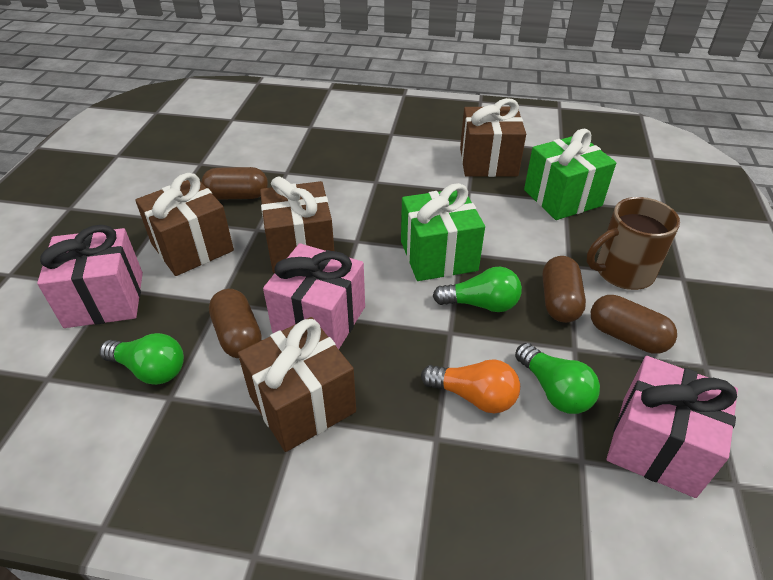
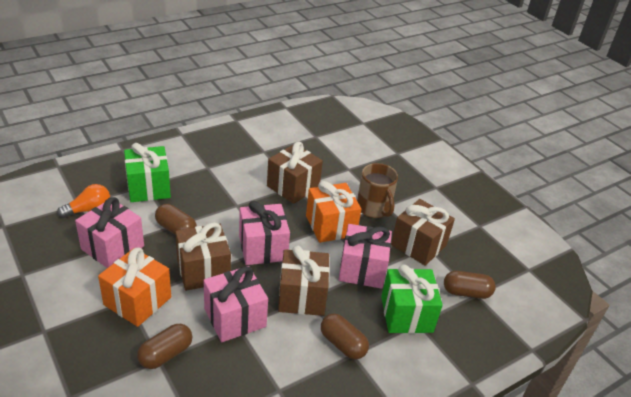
green light bulb: 3 -> 0
orange gift: 0 -> 2
pink gift: 3 -> 4

